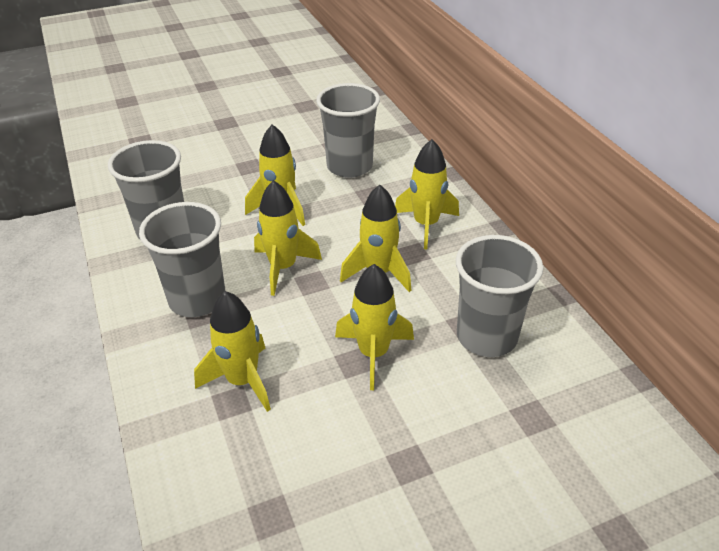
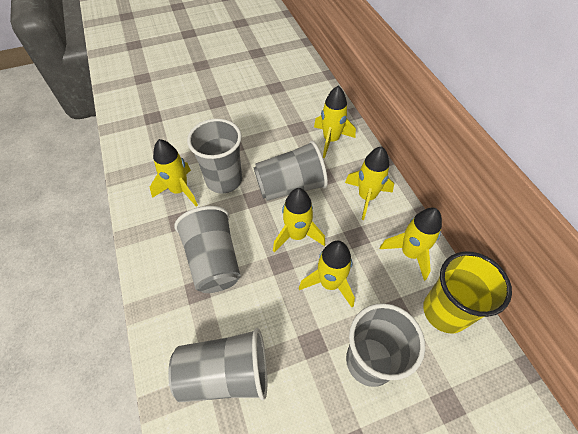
grey cup: 4 -> 5
yellow cup: 0 -> 1

